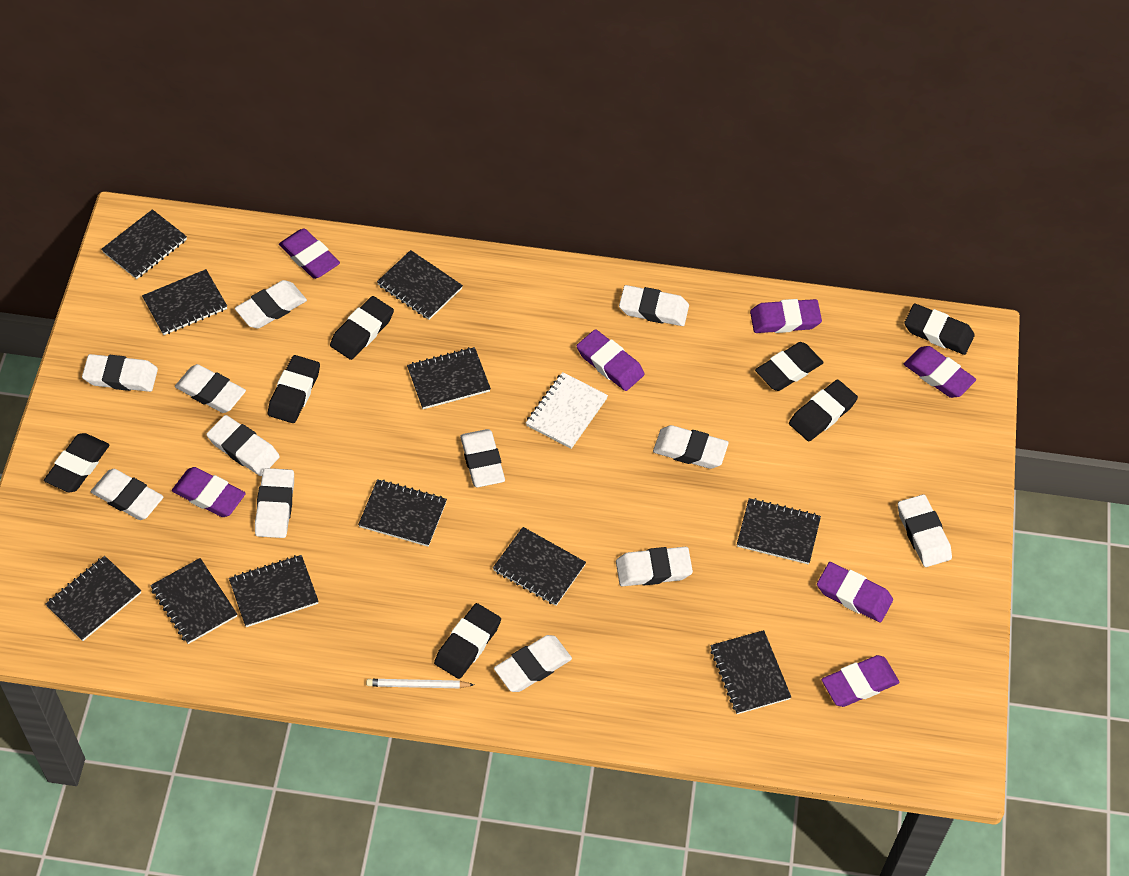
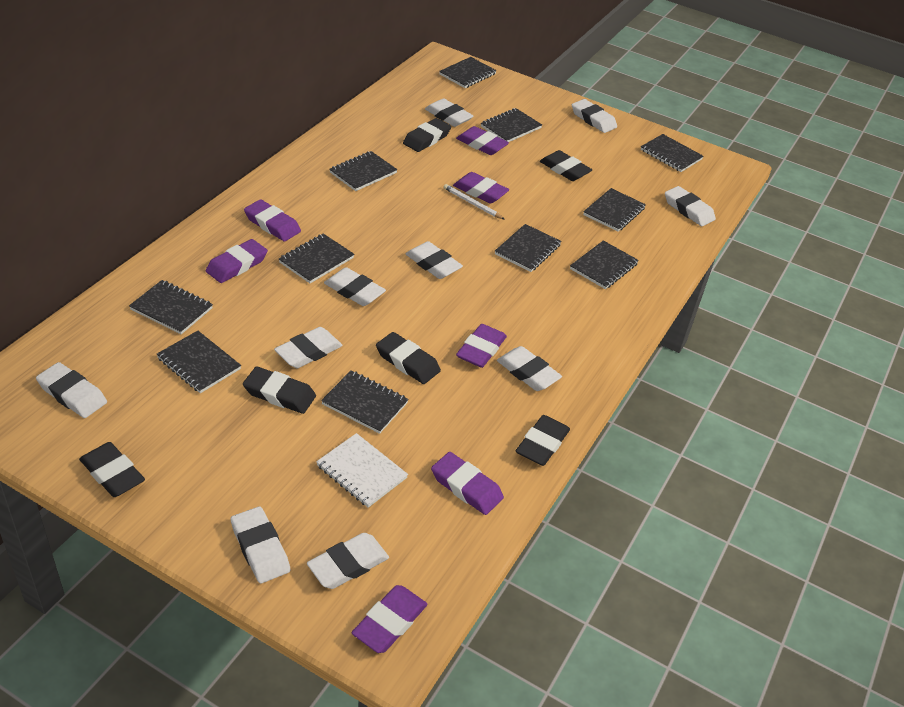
black eraser: 7 -> 6
white eraser: 12 -> 10

